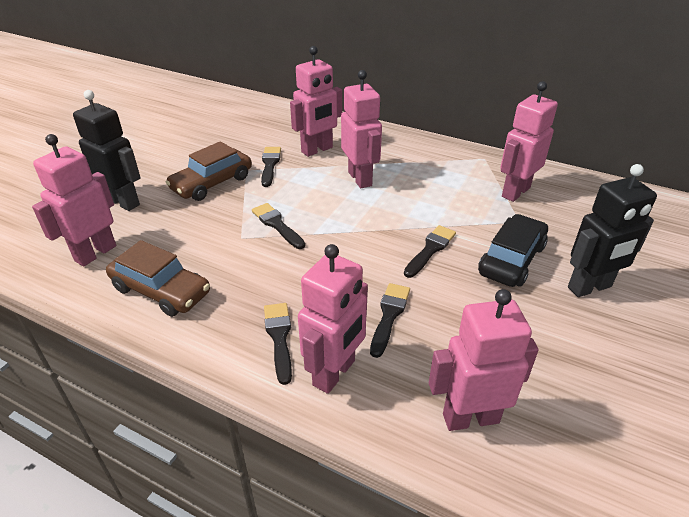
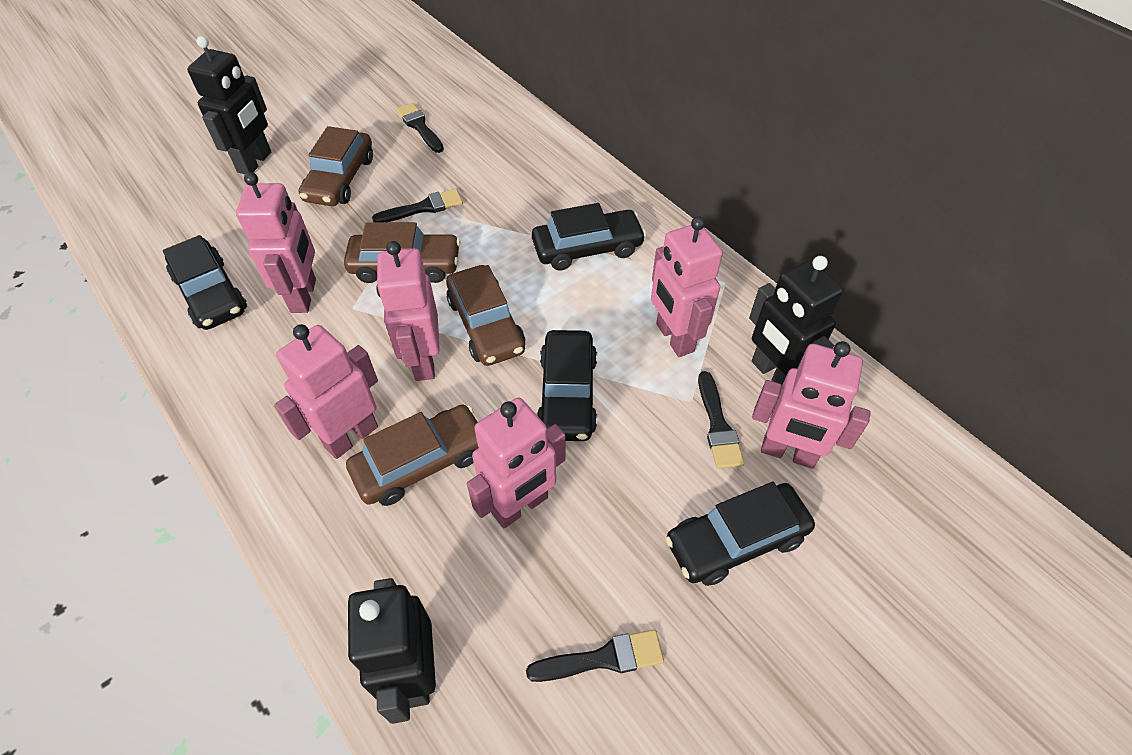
black brush: 5 -> 4
black car: 1 -> 4
black robot: 2 -> 3
brown car: 2 -> 4

